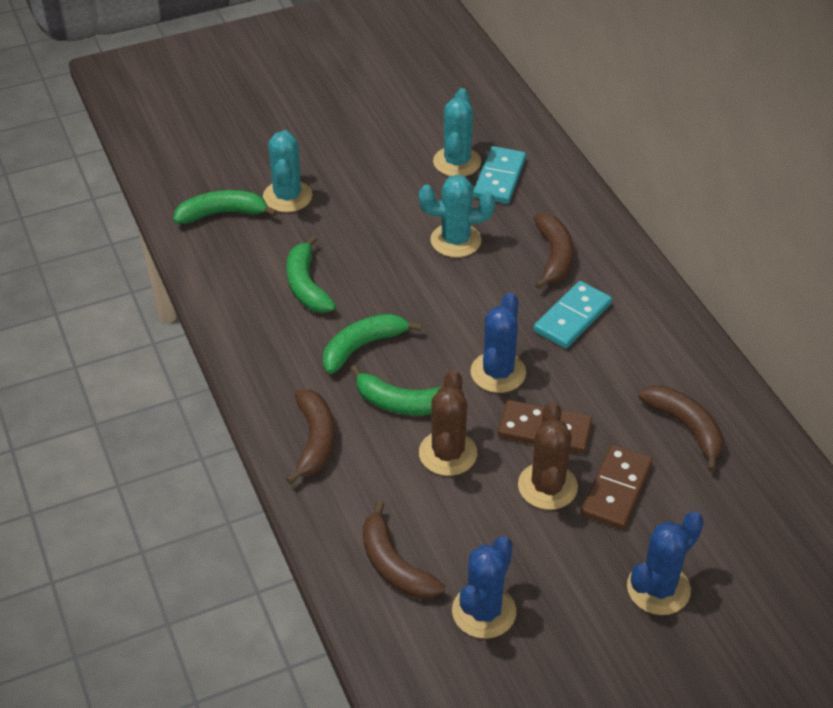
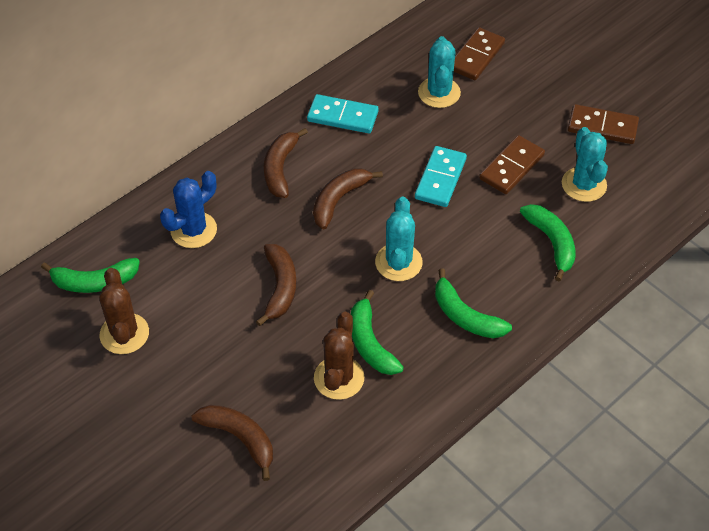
blue cactus: 3 -> 1
brown domino: 2 -> 3

